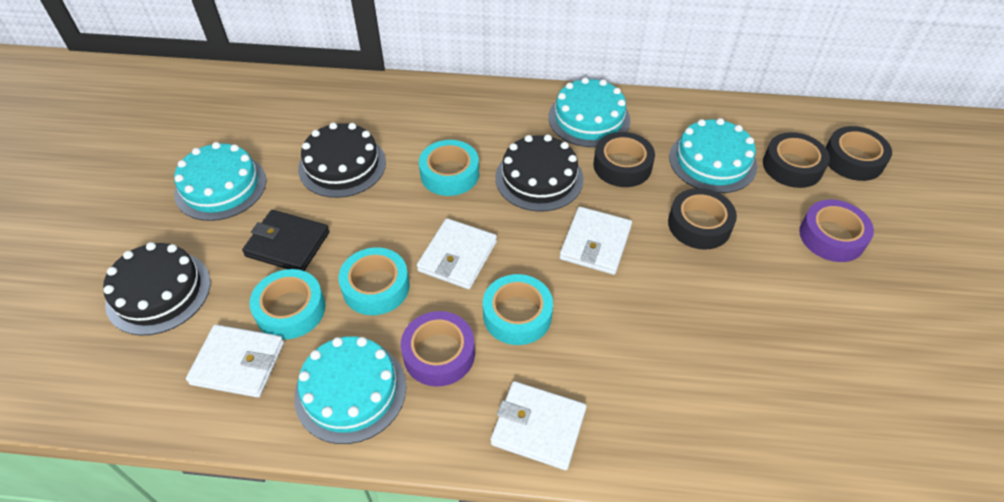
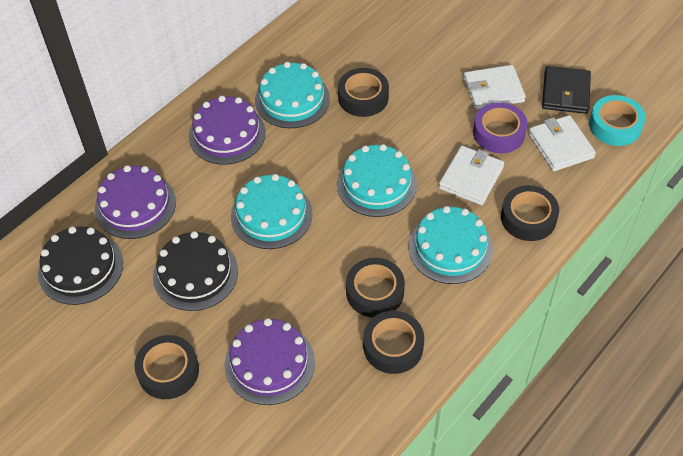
black cake: 3 -> 2
black tape: 4 -> 5
purple cake: 0 -> 3
purple tape: 2 -> 1
turquoise tape: 4 -> 1
white wallet: 4 -> 3

